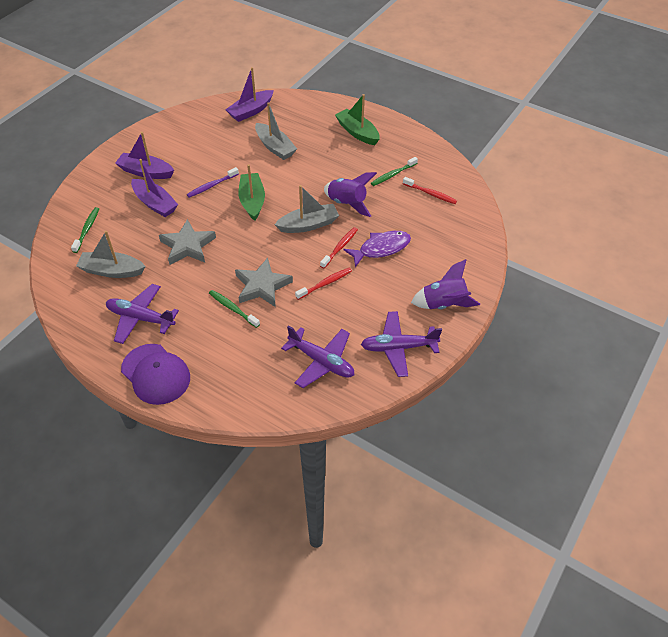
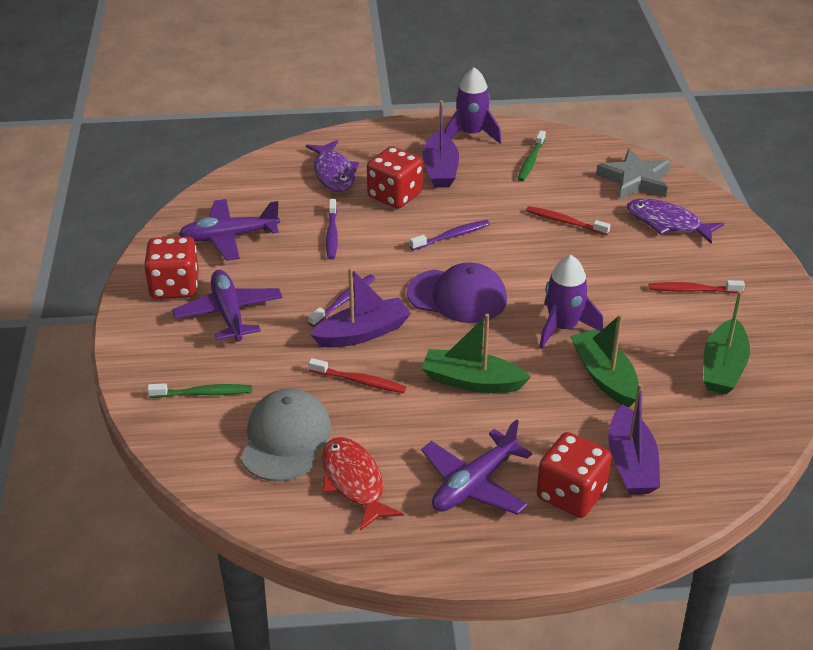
green boat: 2 -> 3
green toothbrush: 3 -> 2
grey boat: 3 -> 0
grey cap: 0 -> 1
grey star: 2 -> 1
purple fish: 1 -> 2
purple toothbrush: 1 -> 3
red dice: 0 -> 3
red fish: 0 -> 1

